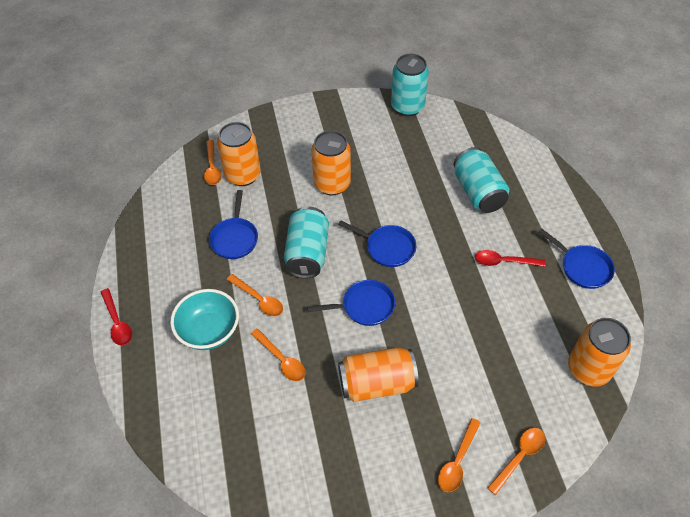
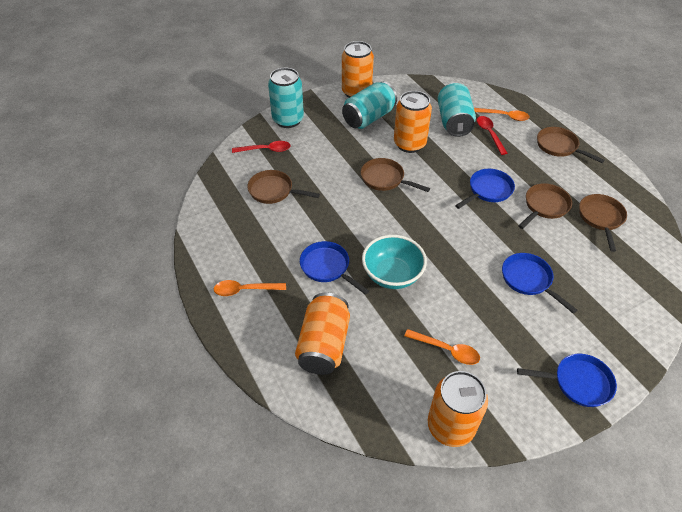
brown pan: 0 -> 5
orange spoon: 5 -> 3

